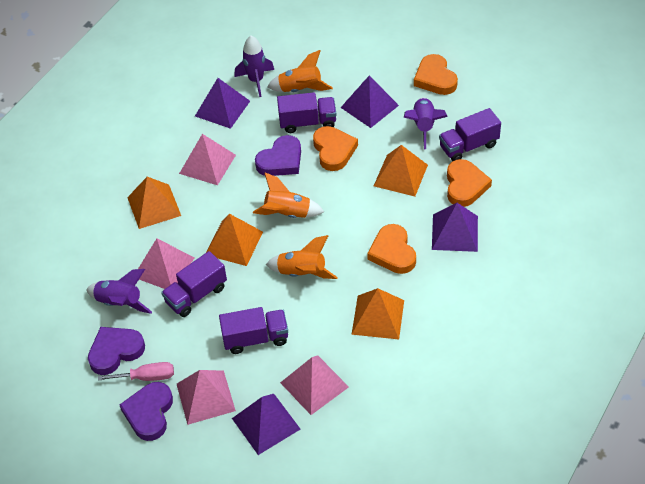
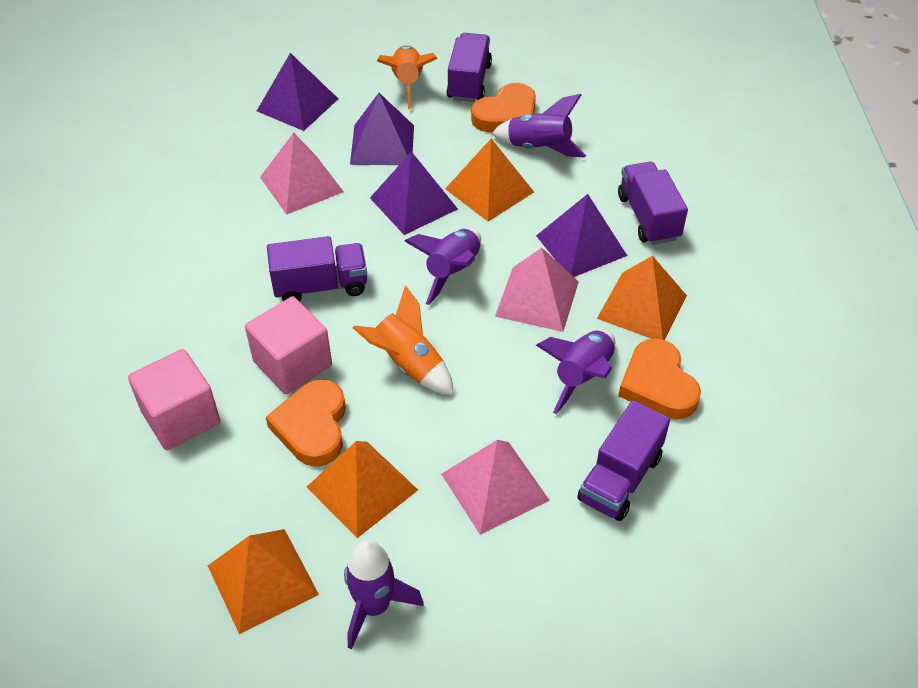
orange heart: 4 -> 3
orange rocket: 3 -> 2
pink cube: 0 -> 2
pink pyramid: 4 -> 3
pink screwdriver: 1 -> 0
purple heart: 3 -> 0
purple rocket: 3 -> 4

